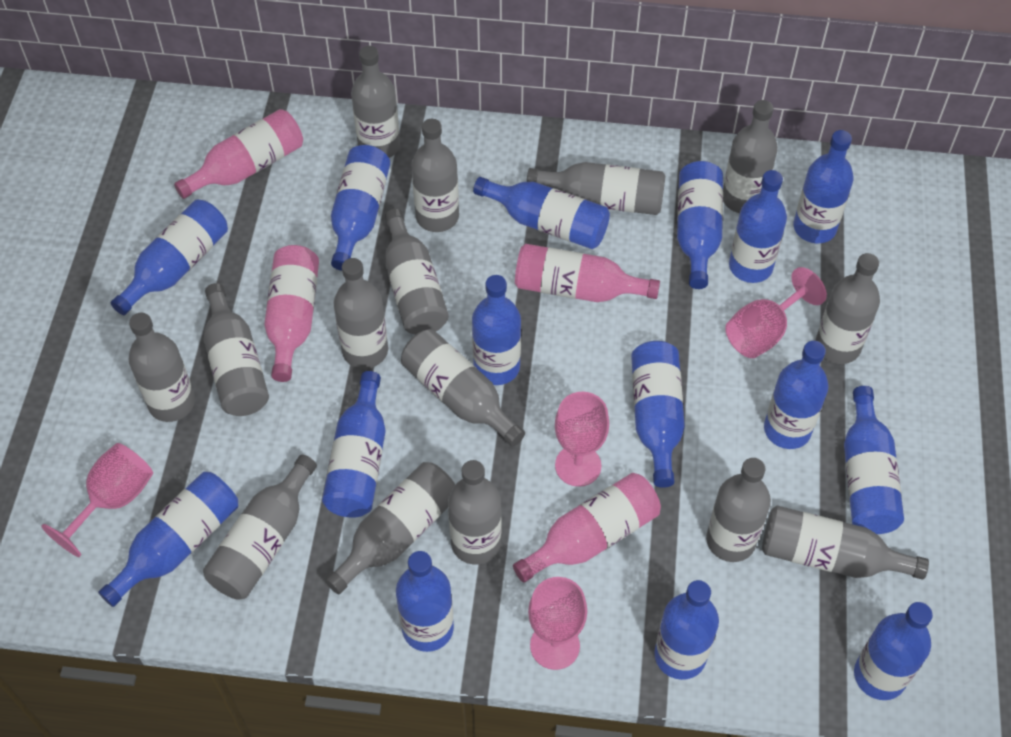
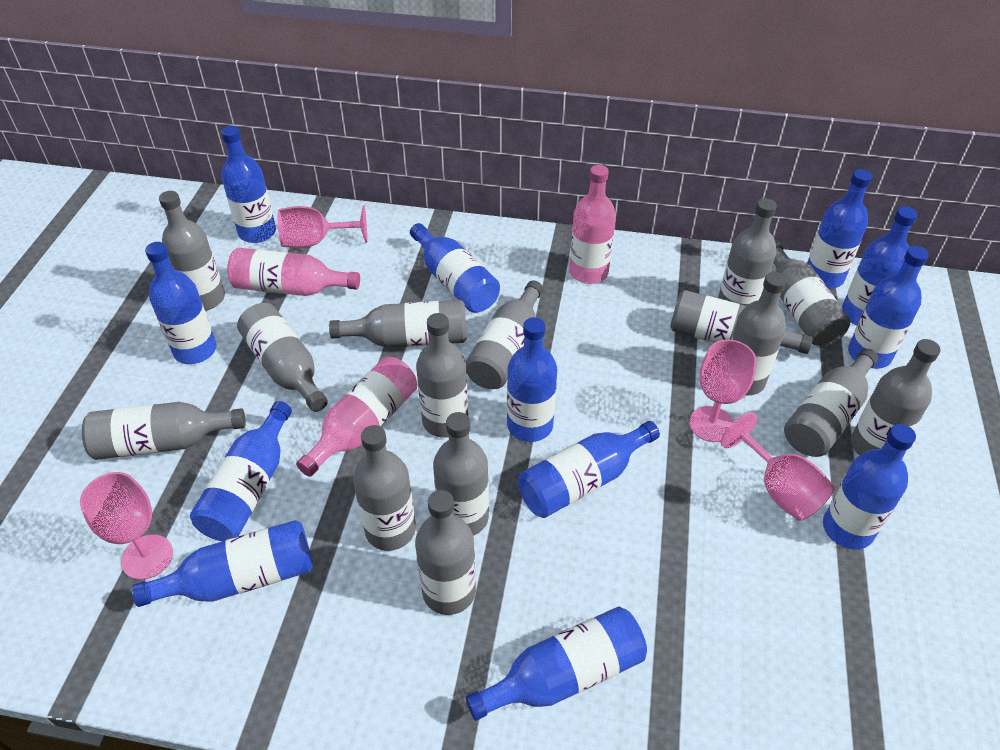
blue bottle: 15 -> 12
pink bottle: 4 -> 3

